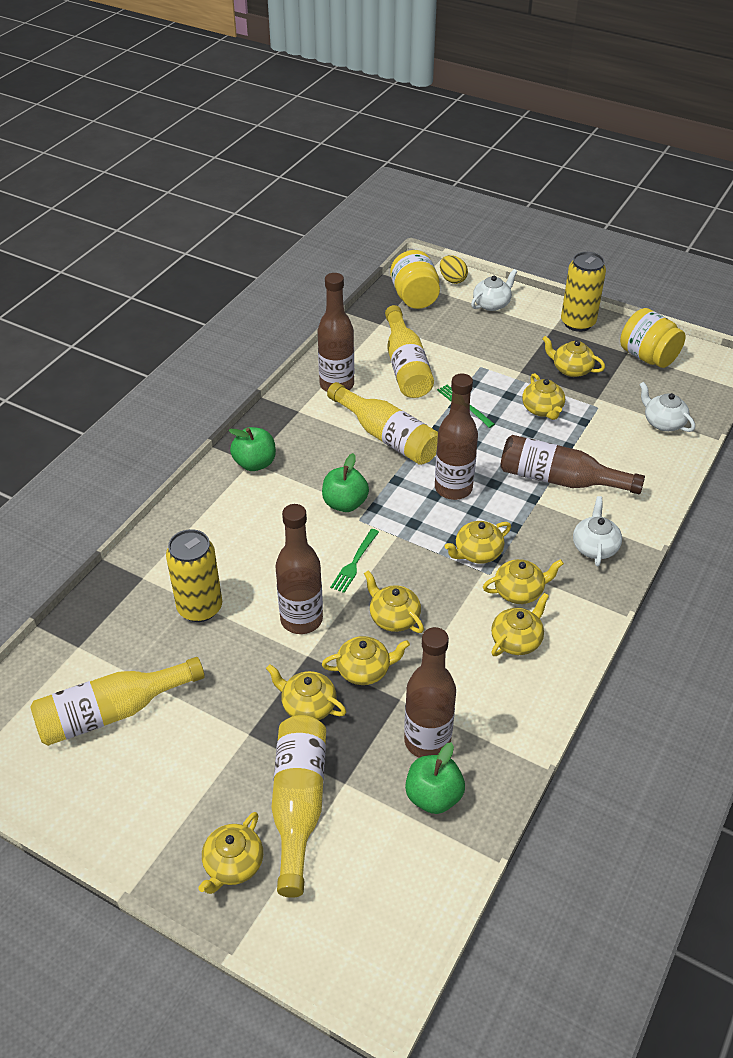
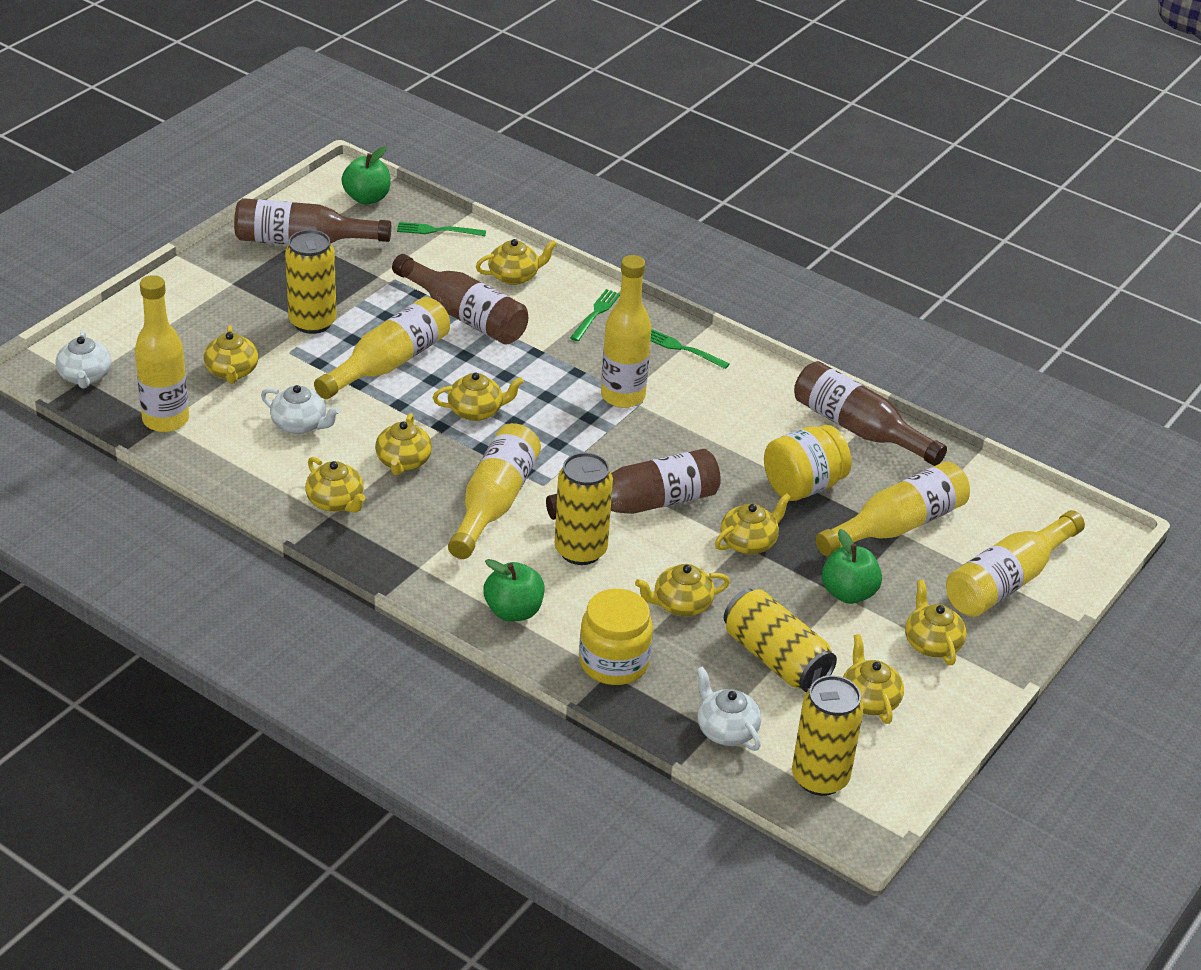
brown bottle: 5 -> 4
green fork: 2 -> 3
yellow bottle: 4 -> 6
yellow can: 2 -> 4
yellow egg: 1 -> 0

